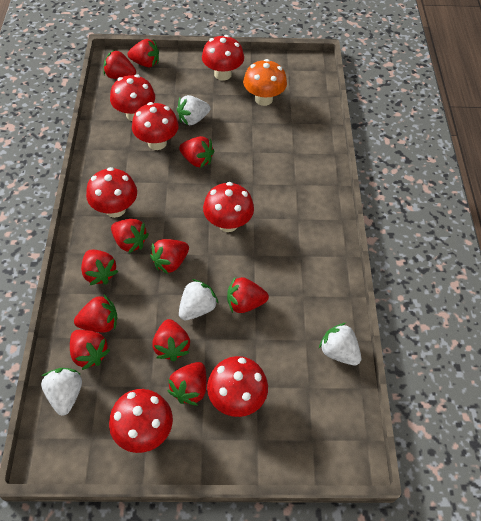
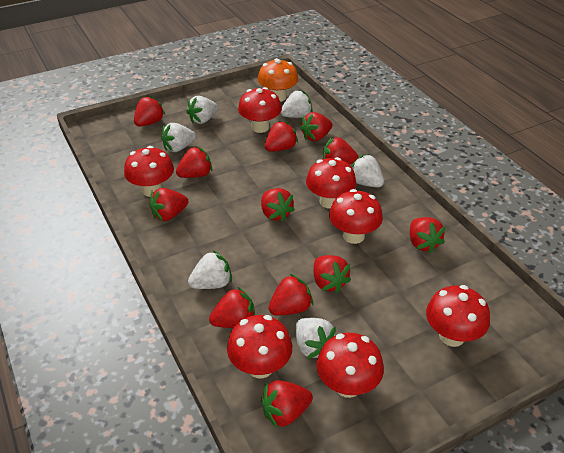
red strawberry: 11 -> 12
white strawberry: 4 -> 6

